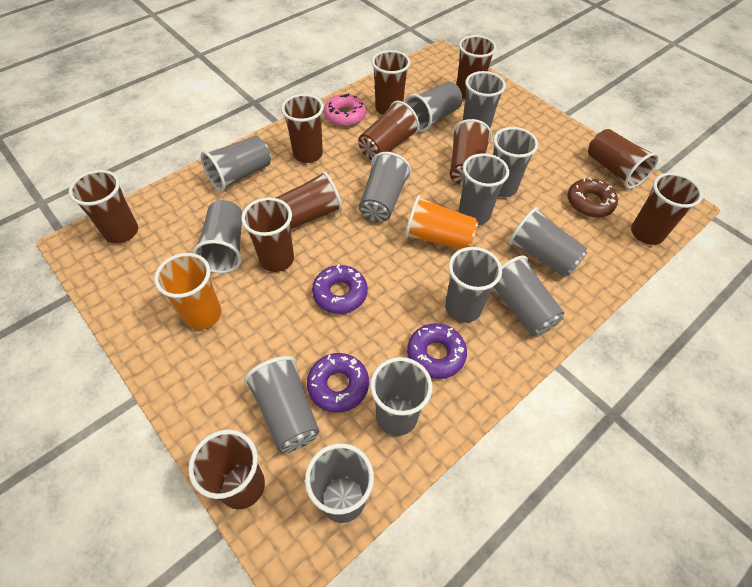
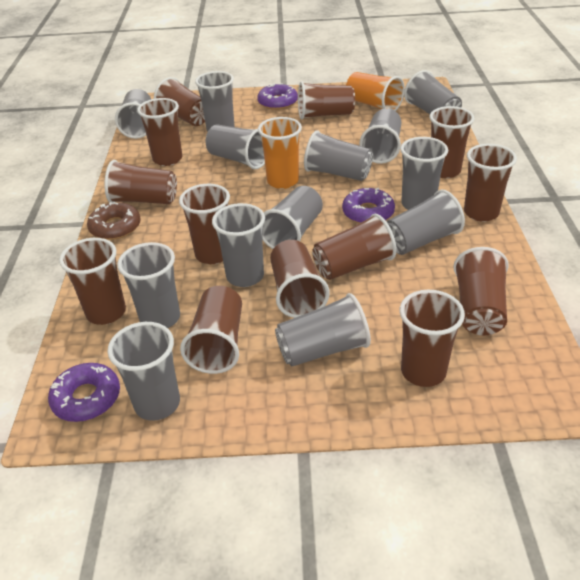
brown cup: 11 -> 13
pink donut: 1 -> 0

